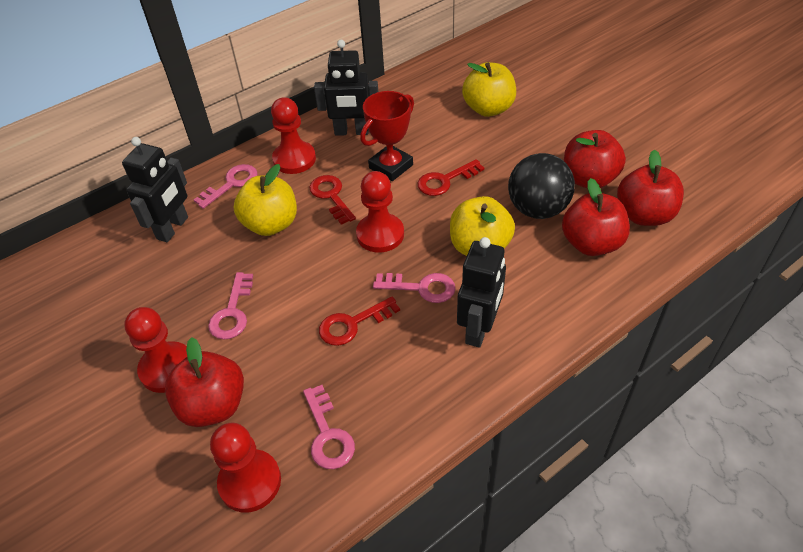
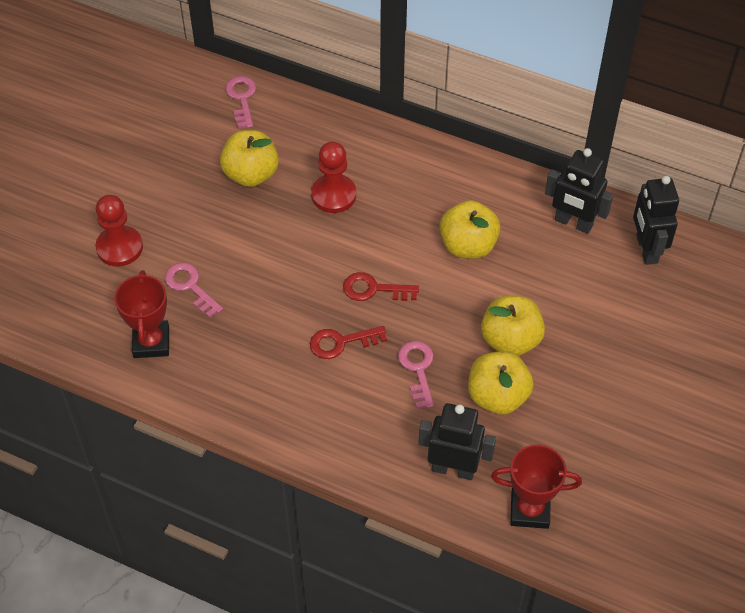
black ball: 1 -> 0
pink key: 4 -> 3
red apple: 4 -> 0
red key: 3 -> 2
red pawn: 4 -> 2
red trophy: 1 -> 2
yellow apple: 3 -> 4

